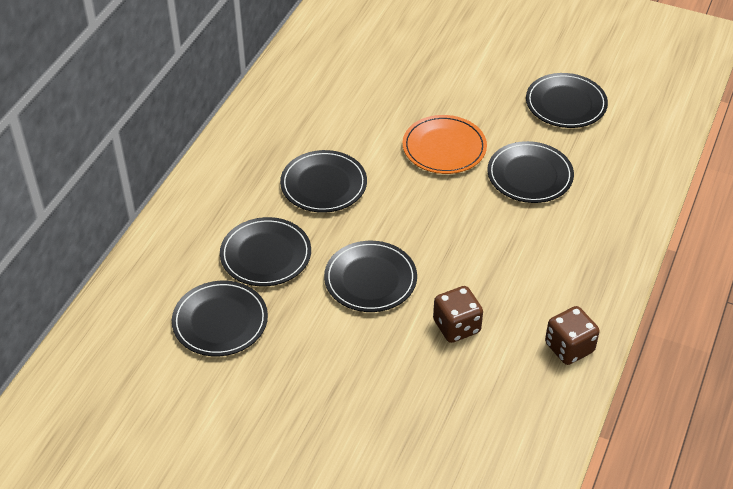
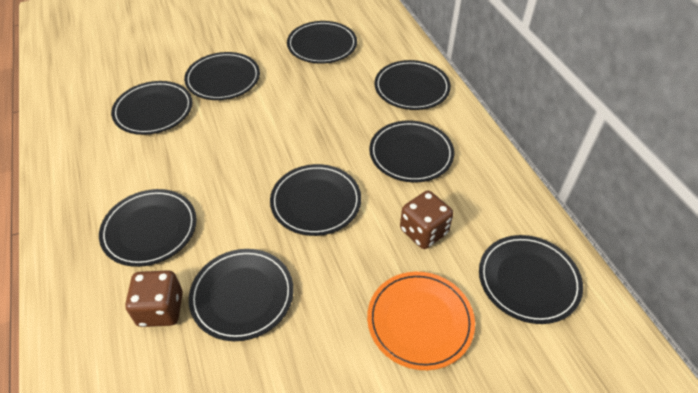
black plate: 6 -> 9

